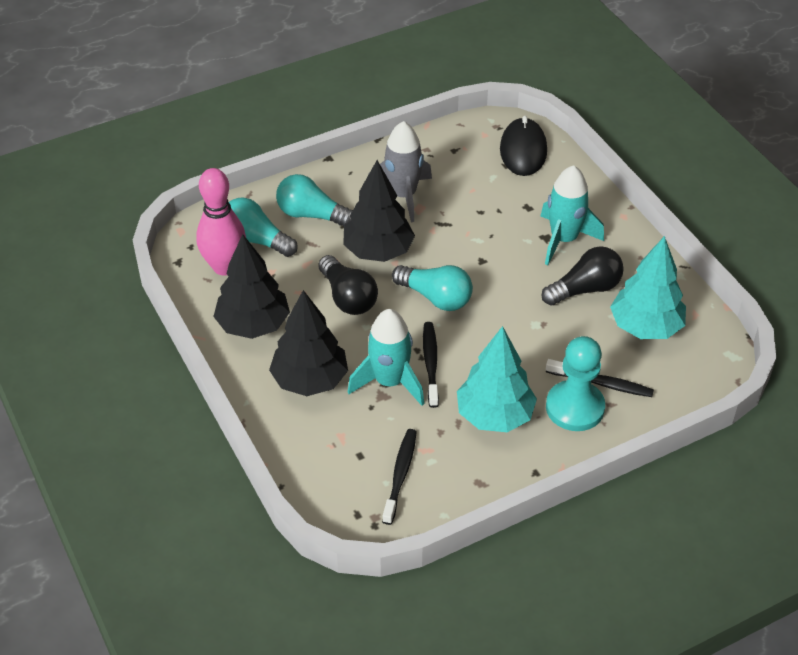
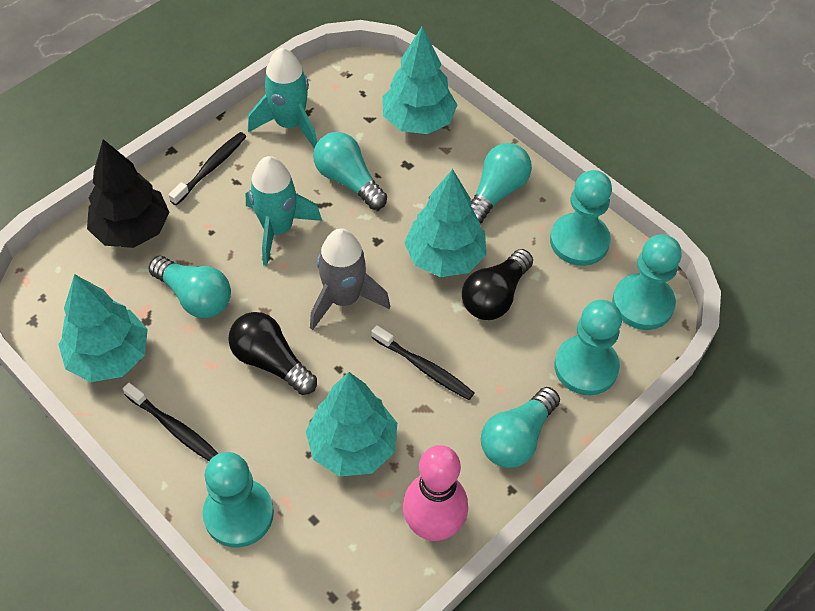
black mouse: 1 -> 0
black tree: 3 -> 1
turquoise light bulb: 3 -> 4
turquoise pawn: 1 -> 4
turquoise tree: 2 -> 4

